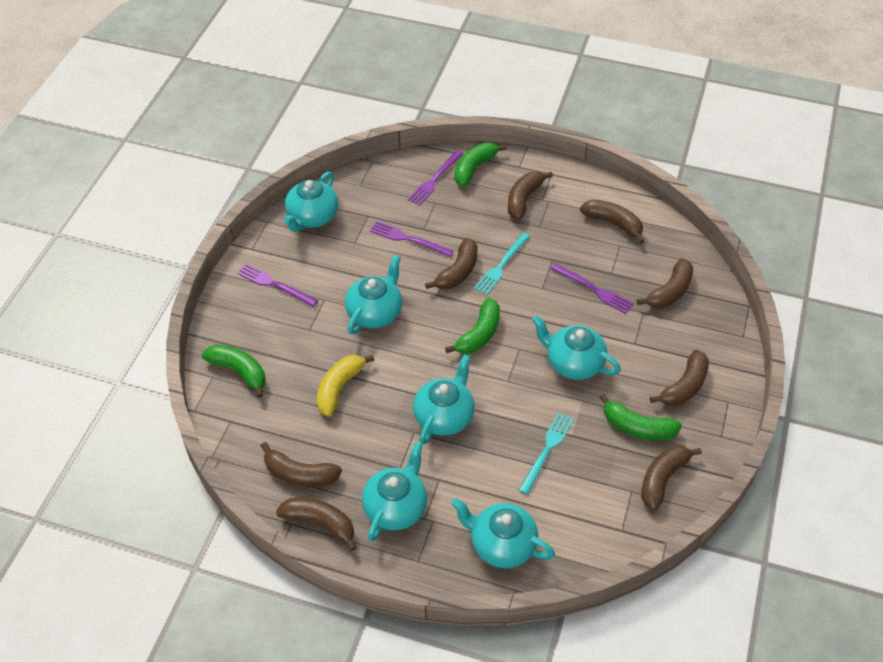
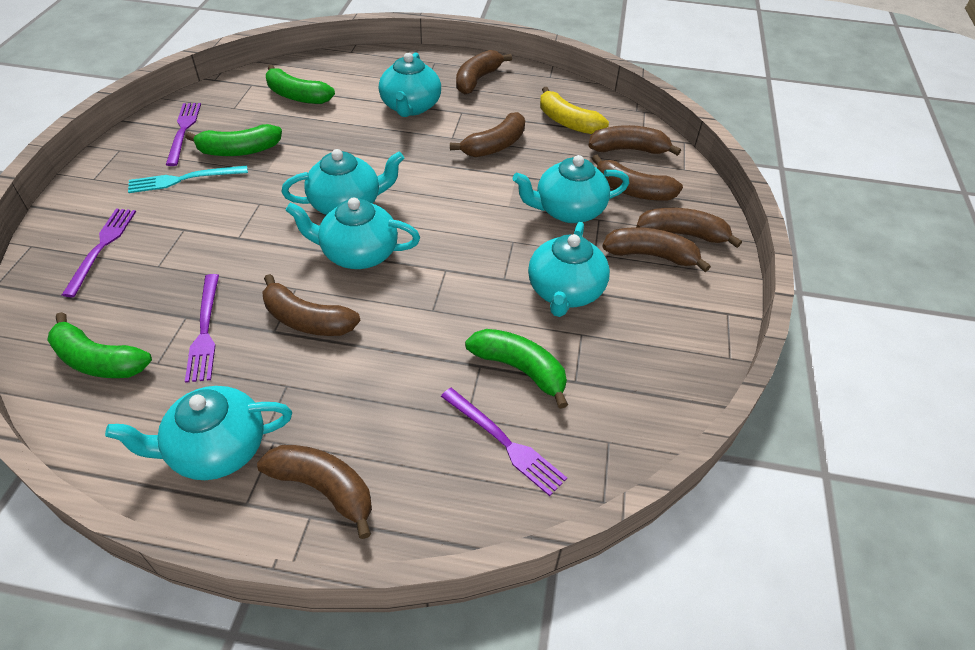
turquoise fork: 2 -> 1

